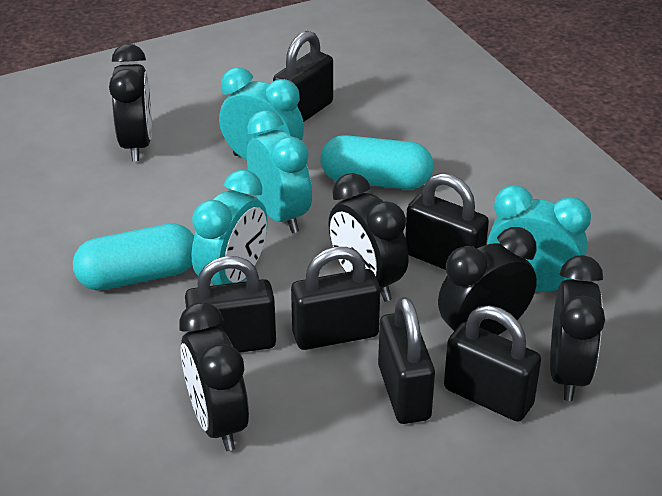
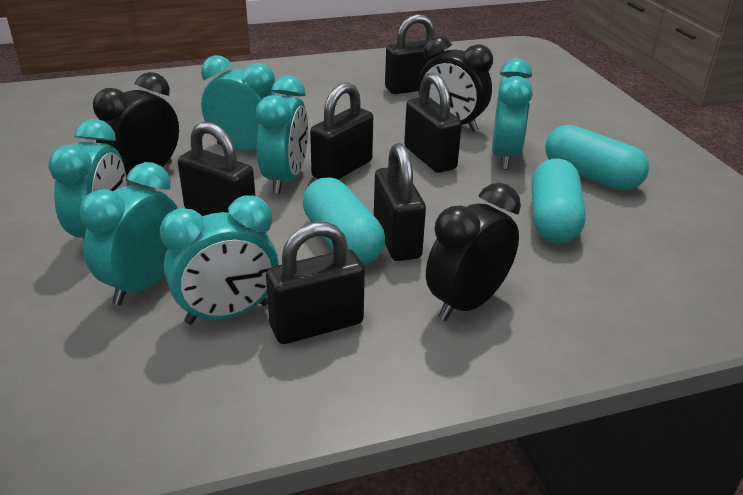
black clock: 5 -> 3
turquoise capsule: 2 -> 3
turquoise clock: 4 -> 6

